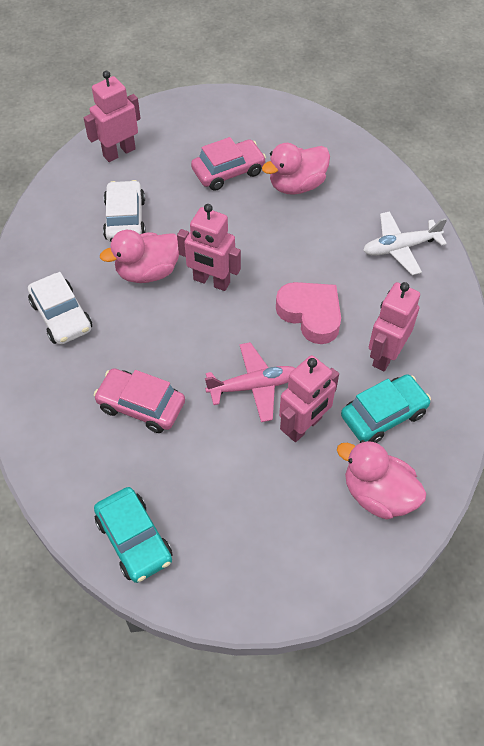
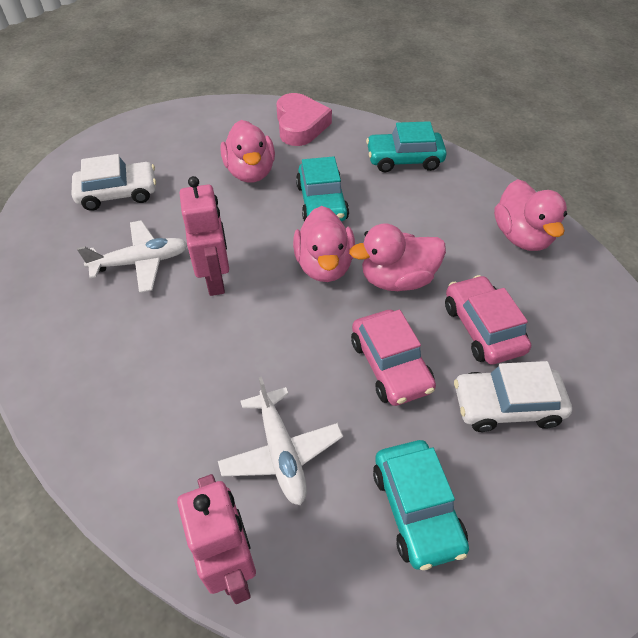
pink duck: 3 -> 4
pink plane: 1 -> 0
pink robot: 4 -> 2
turquoise car: 2 -> 3
white plane: 1 -> 2

